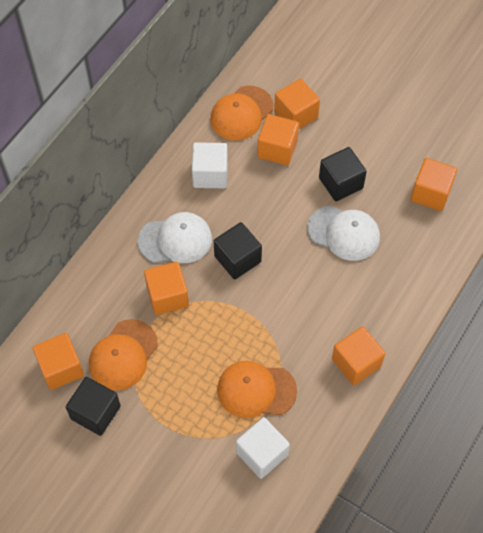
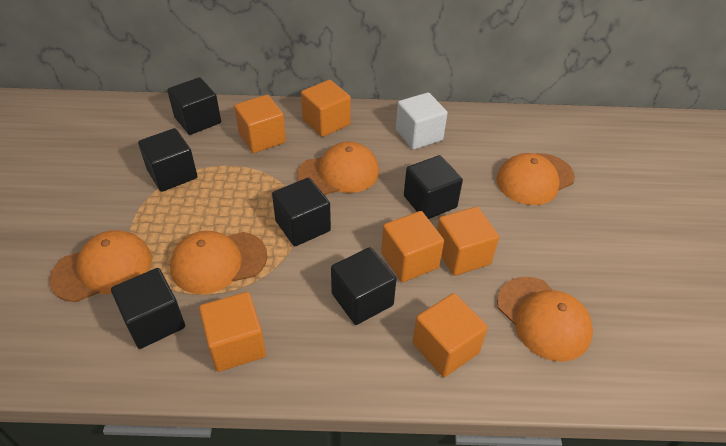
black cube: 3 -> 6
orange cap: 3 -> 5
white cap: 2 -> 0
white cube: 2 -> 1

